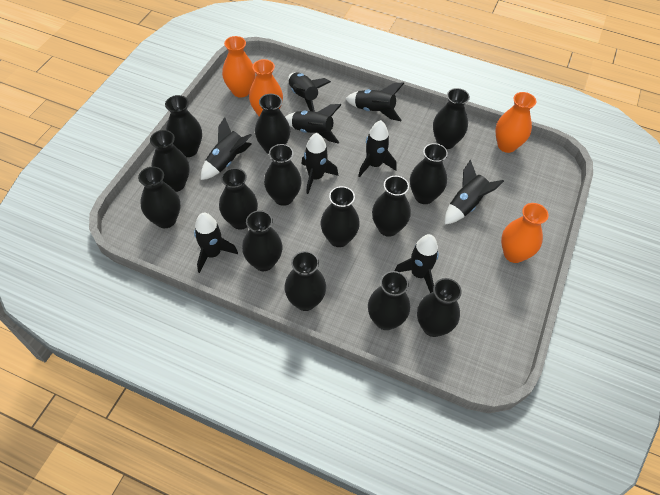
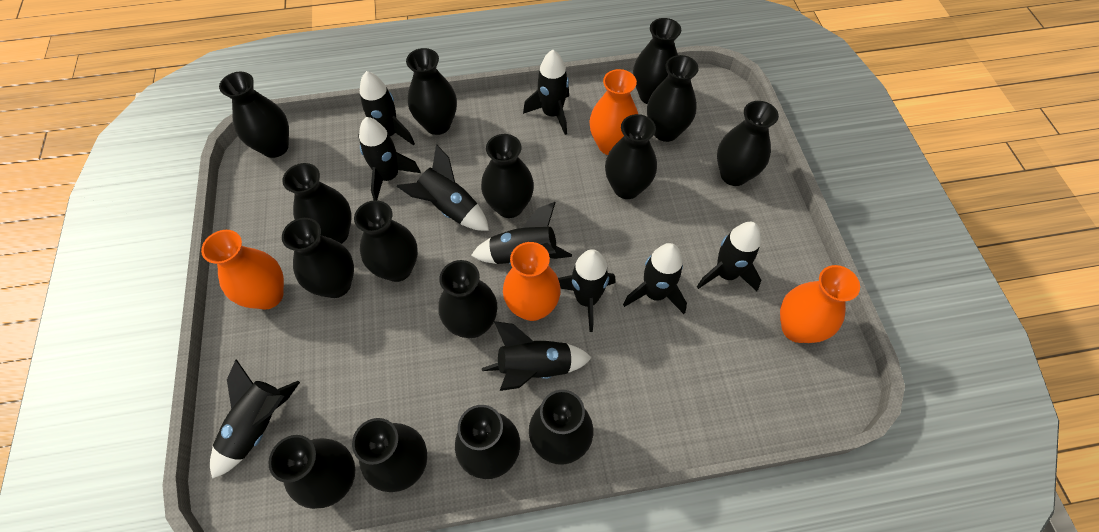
black rocket: 9 -> 10
black vase: 14 -> 15

